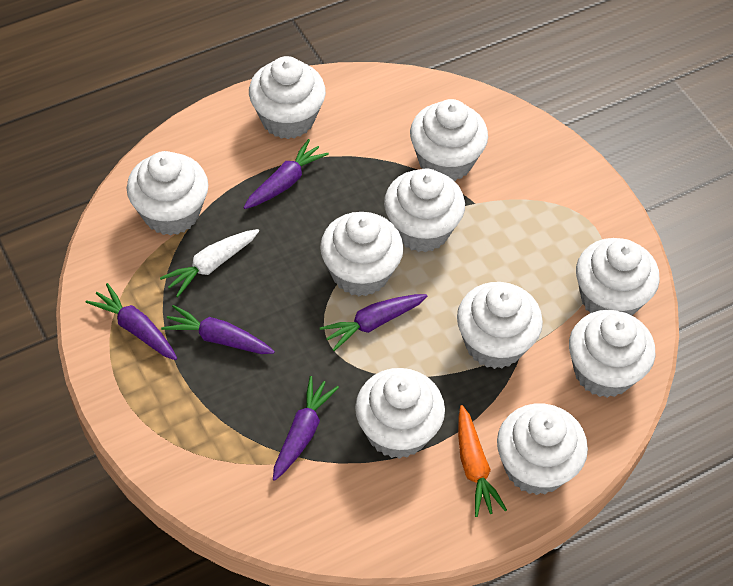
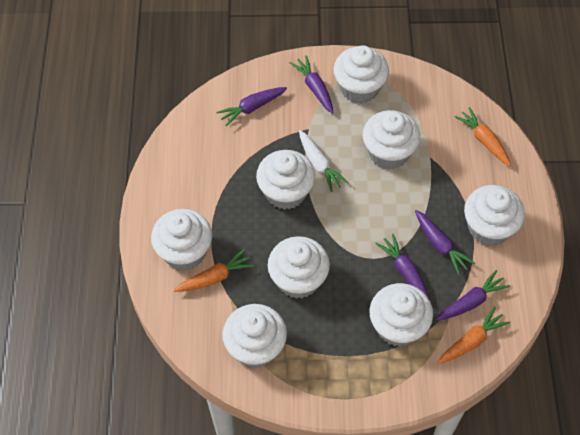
orange carrot: 1 -> 3
white cupcake: 10 -> 8

